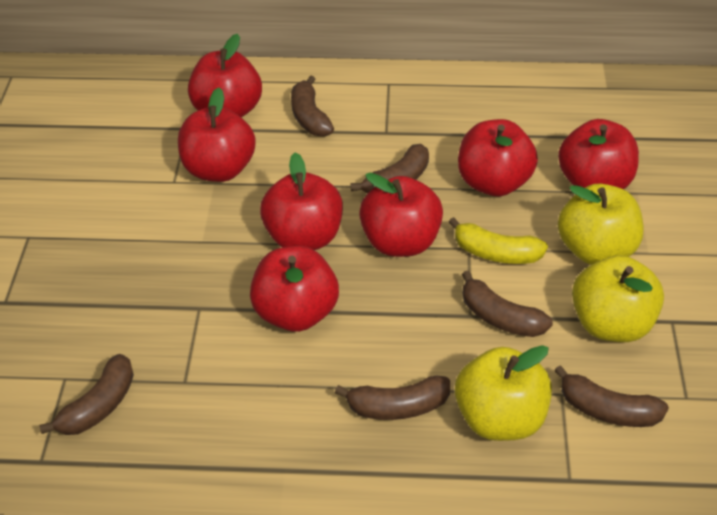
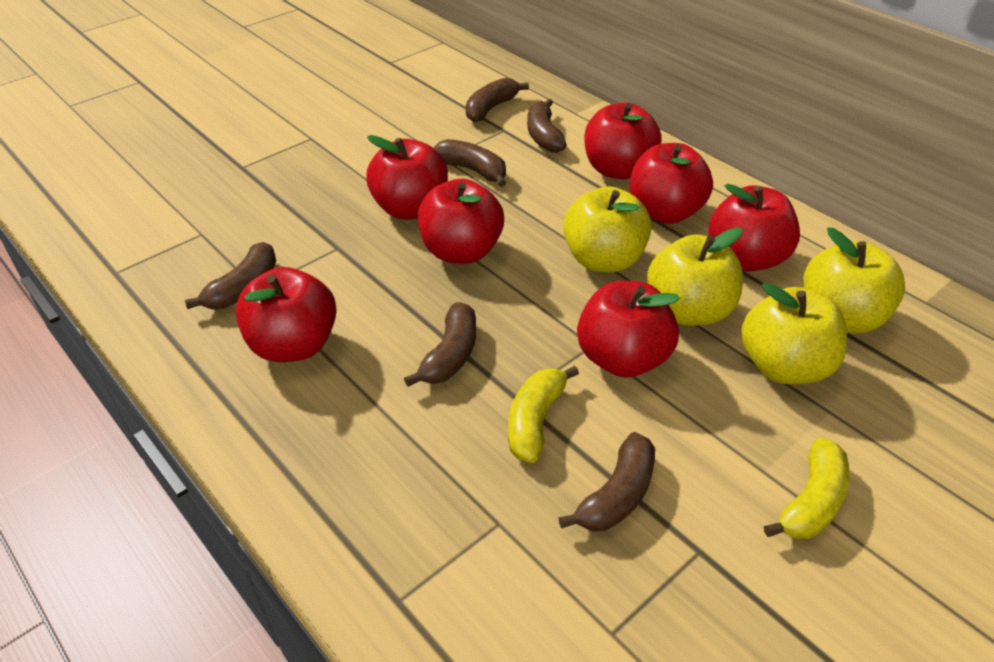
yellow apple: 3 -> 4
yellow banana: 1 -> 2

